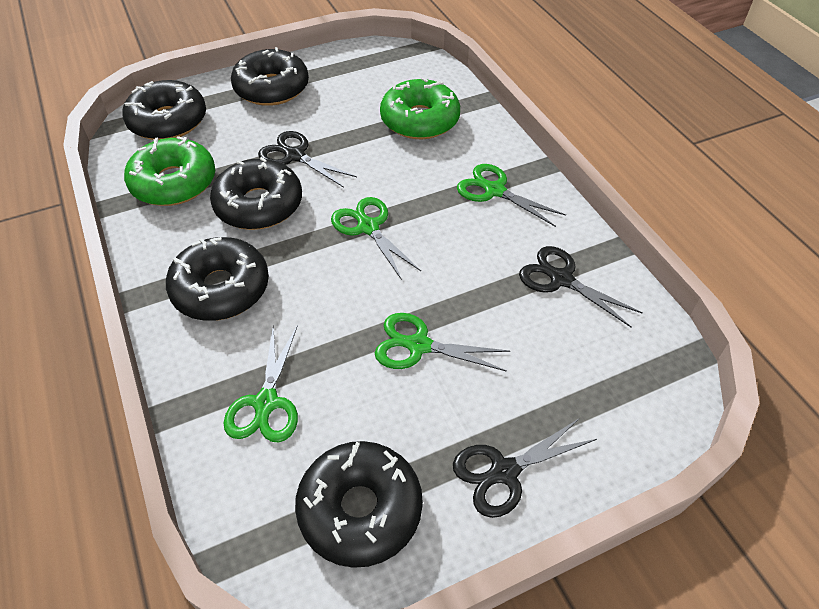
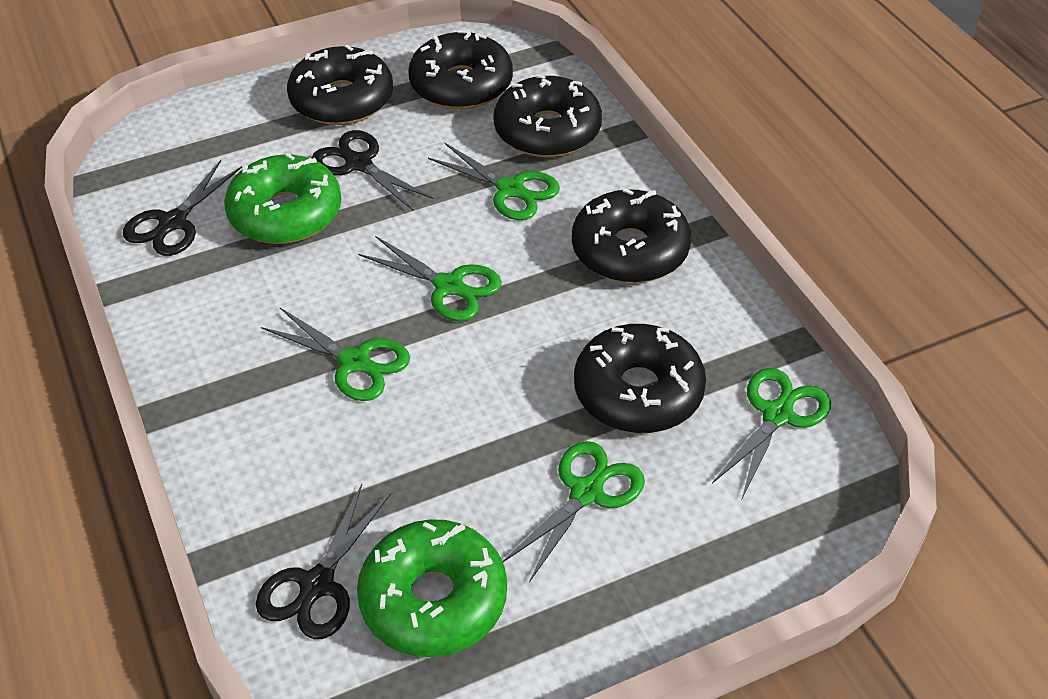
green scissors: 4 -> 5

